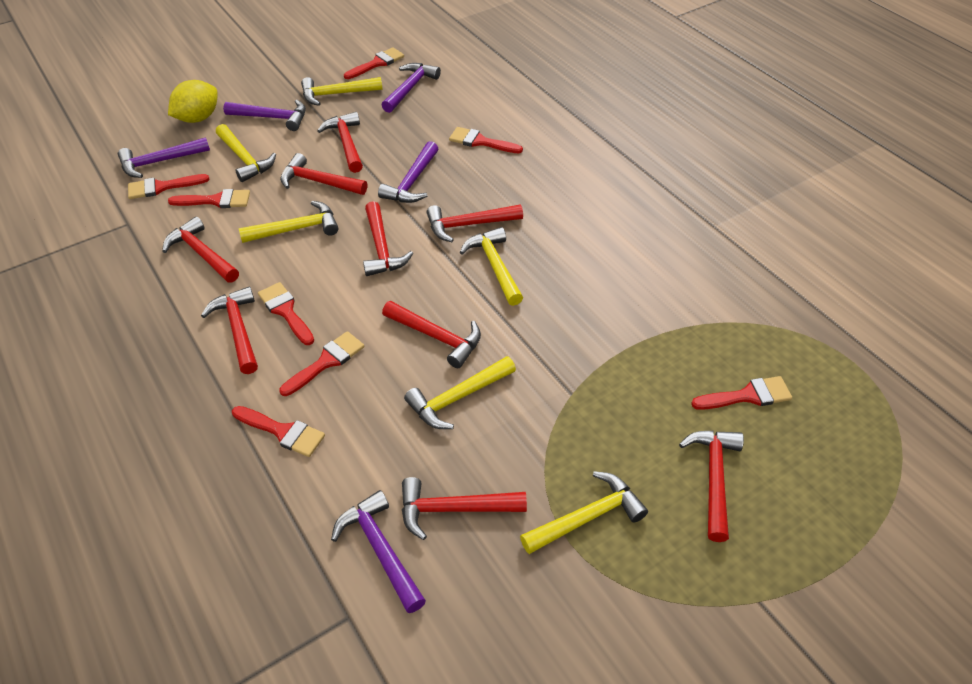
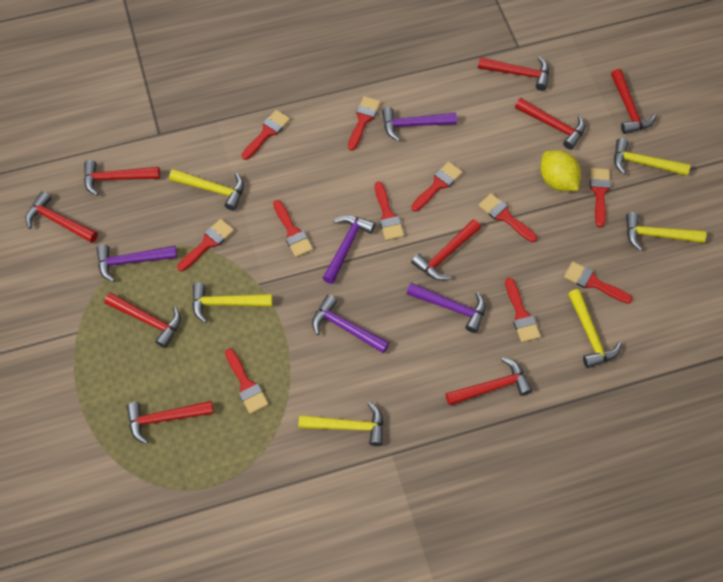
red brush: 8 -> 11

